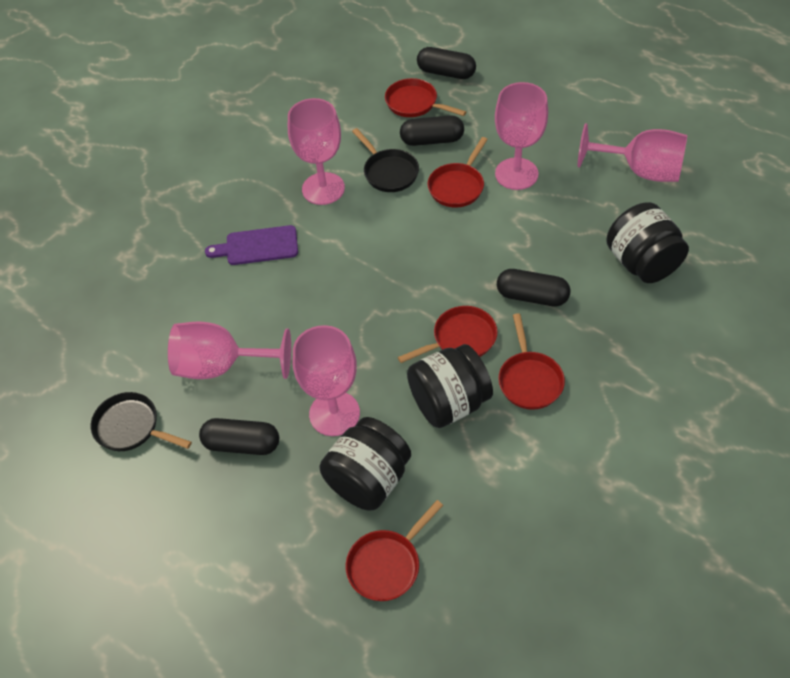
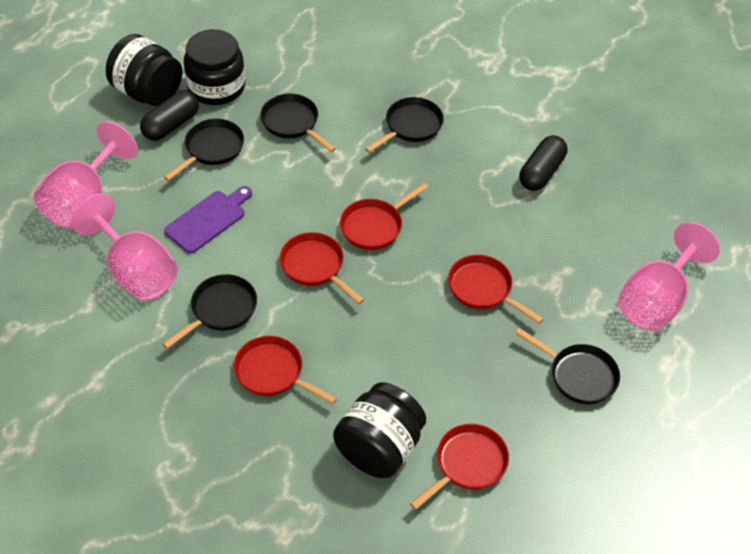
black capsule: 4 -> 2
black pan: 2 -> 5
pink goblet: 5 -> 3

